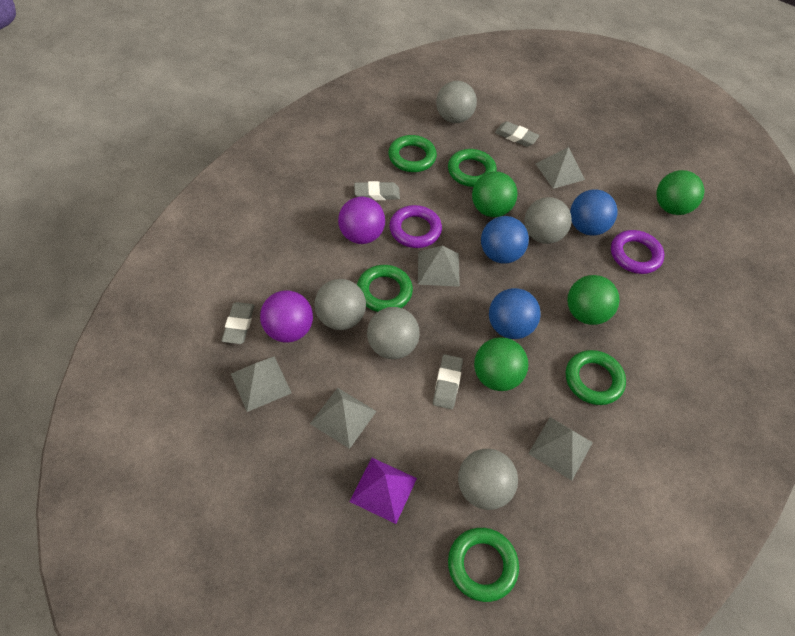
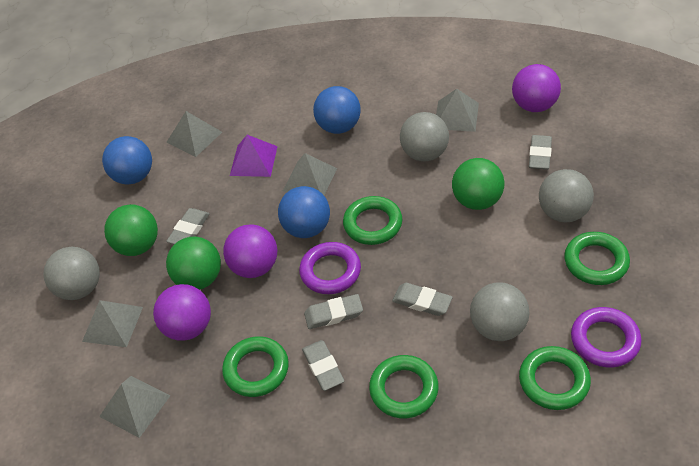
green ball: 4 -> 3
grey ball: 5 -> 4
grey eraser: 4 -> 5
purple ball: 2 -> 3

